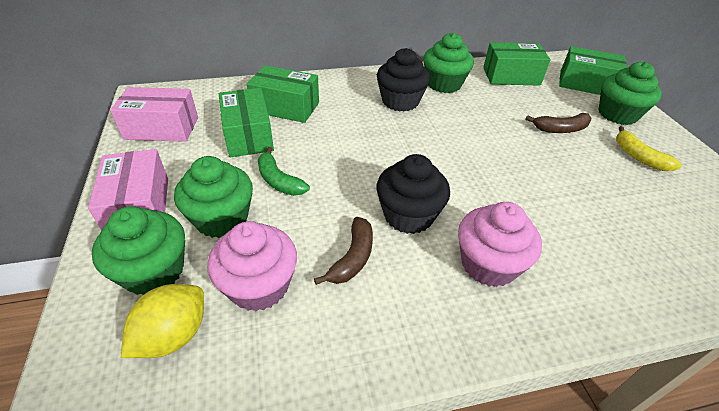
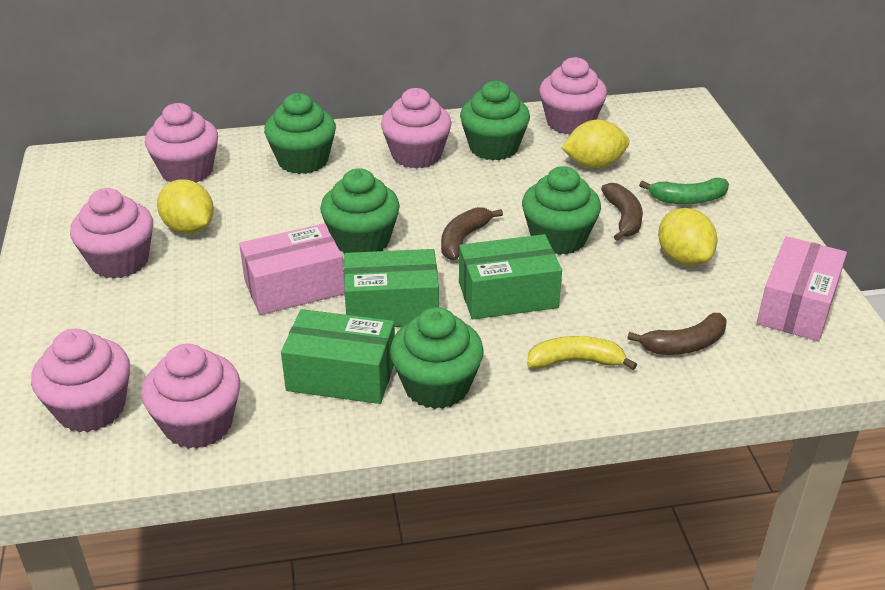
black cupcake: 2 -> 0
brown banana: 2 -> 3
green box: 4 -> 3
green cupcake: 4 -> 5
pink cupcake: 2 -> 6
yellow lemon: 1 -> 3

